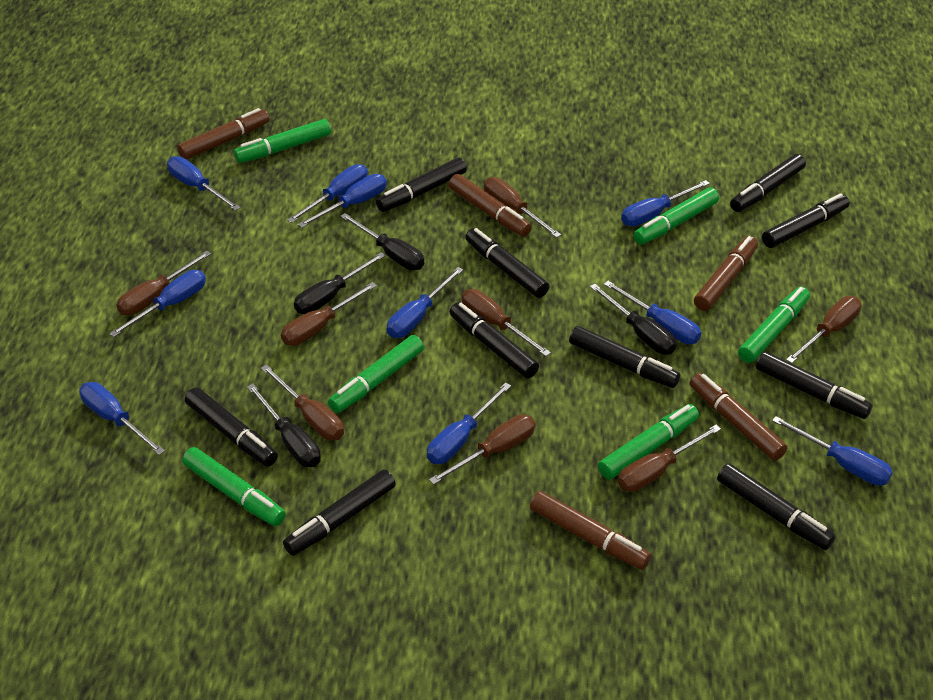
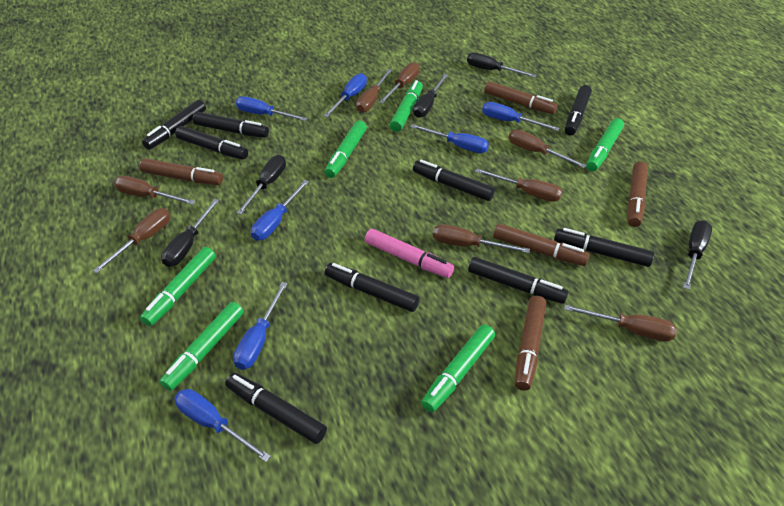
black marker: 10 -> 9
black screwdriver: 4 -> 5
blue screwdriver: 10 -> 7
pink marker: 0 -> 1

